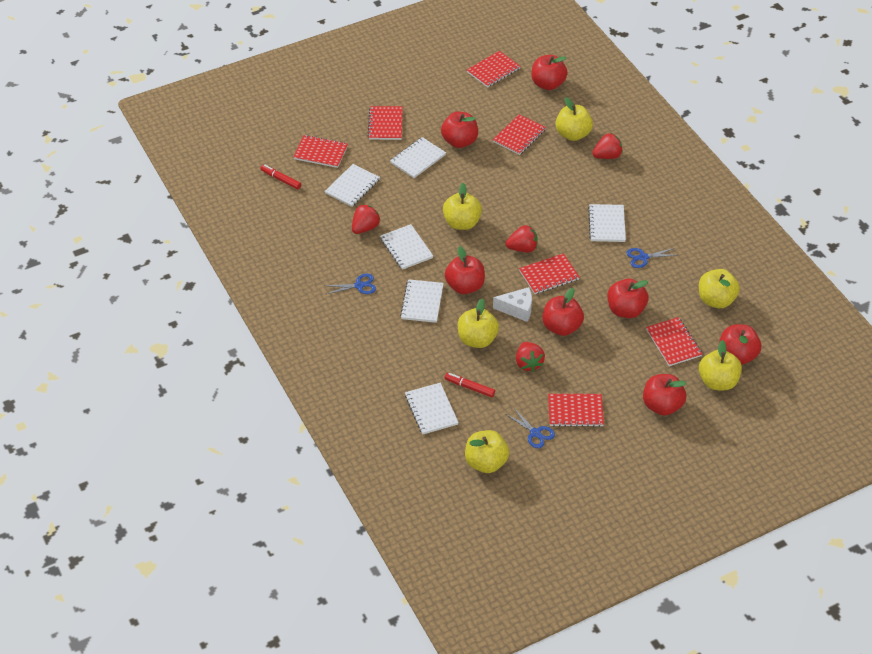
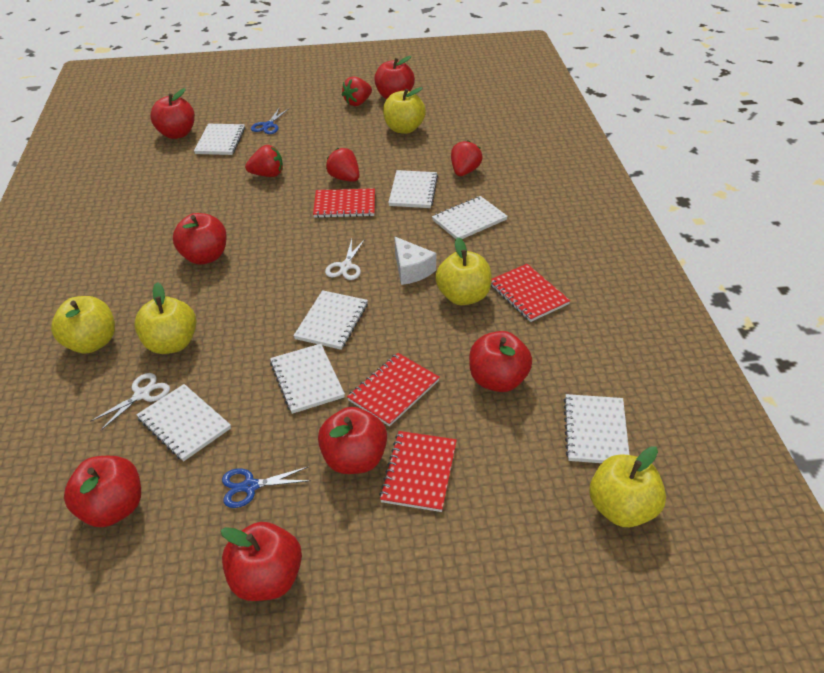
blue scissors: 3 -> 2
red marker: 2 -> 0
red notebook: 7 -> 4
white notebook: 6 -> 7
white scissors: 0 -> 2
yellow apple: 6 -> 5

